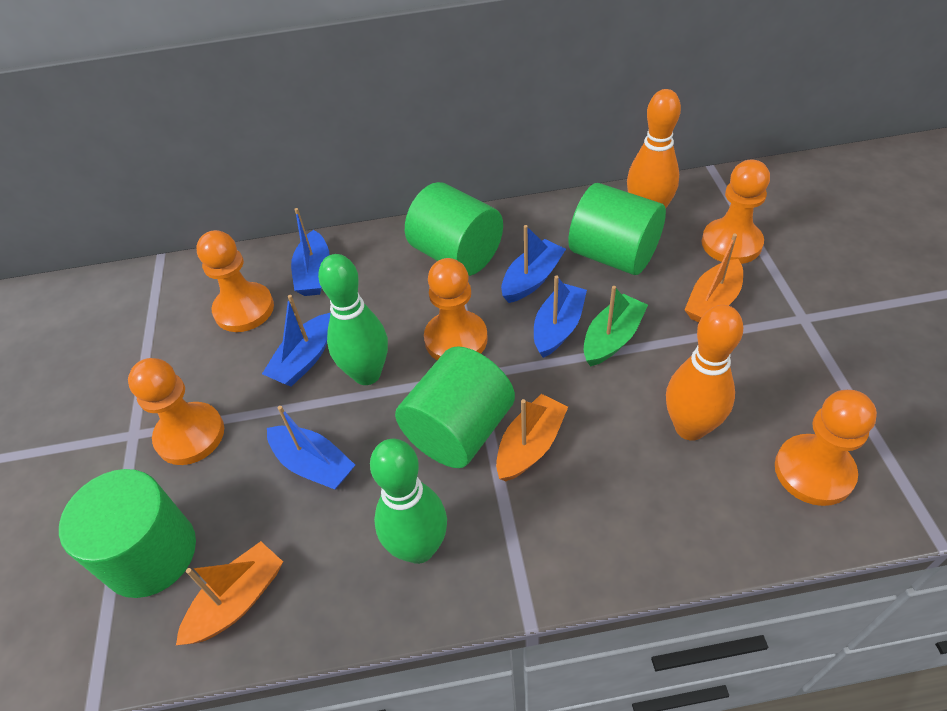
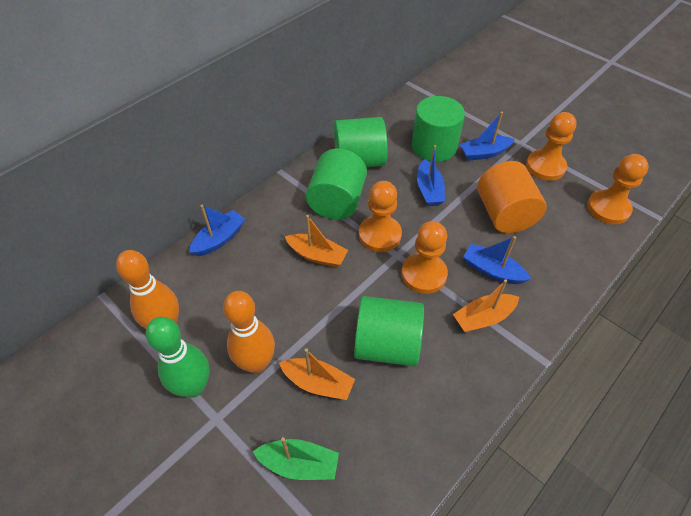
blue boat: 5 -> 4
green bowling pin: 2 -> 1
orange cylinder: 0 -> 1
orange pawn: 5 -> 4

